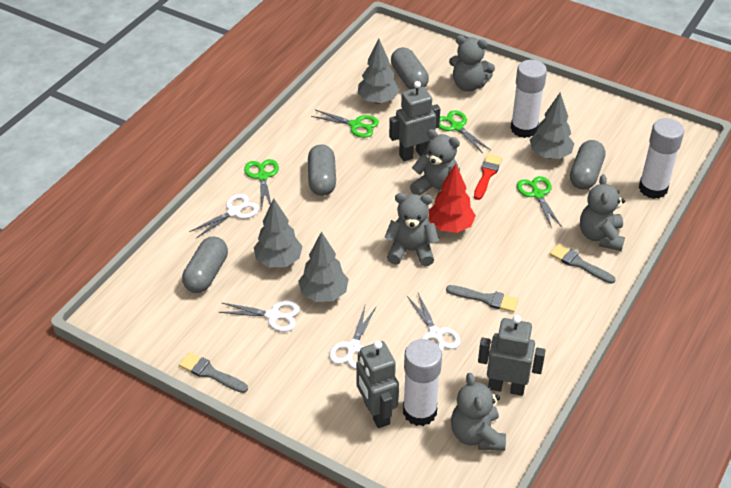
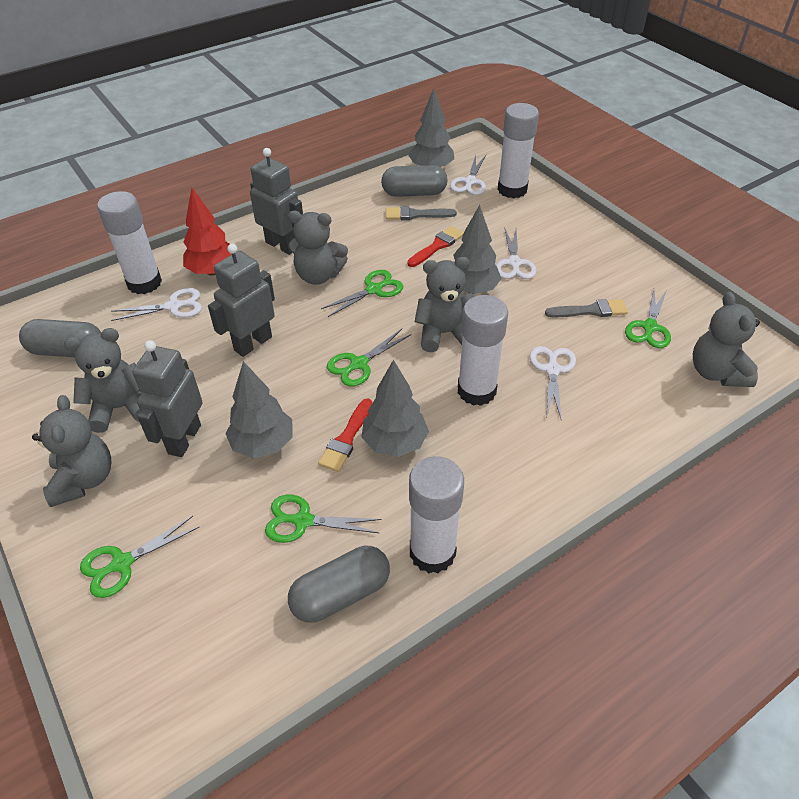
green scissors: 4 -> 5
grey brush: 3 -> 2
grey capsule: 4 -> 3
red brush: 1 -> 2
white glue stick: 3 -> 4

